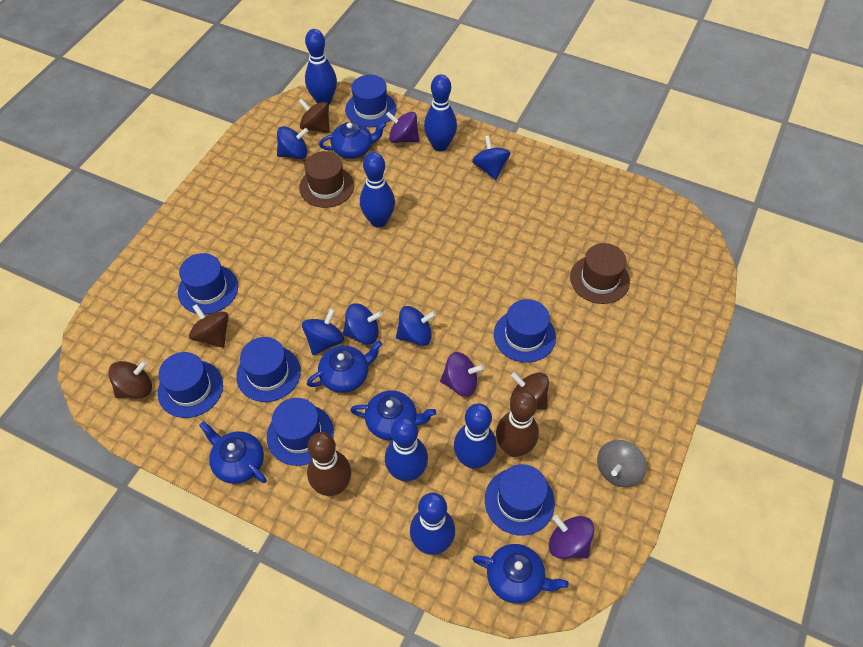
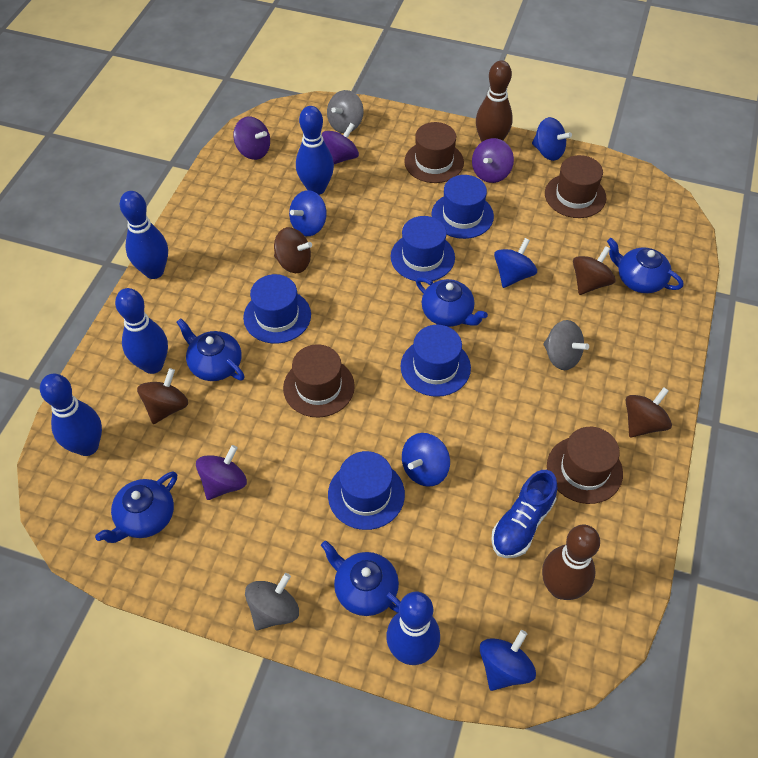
blue bowling pin: 6 -> 5
blue hat: 7 -> 5
blue shoe: 0 -> 1
brown hat: 2 -> 4
grey spinning top: 1 -> 3
purple spinning top: 3 -> 4

